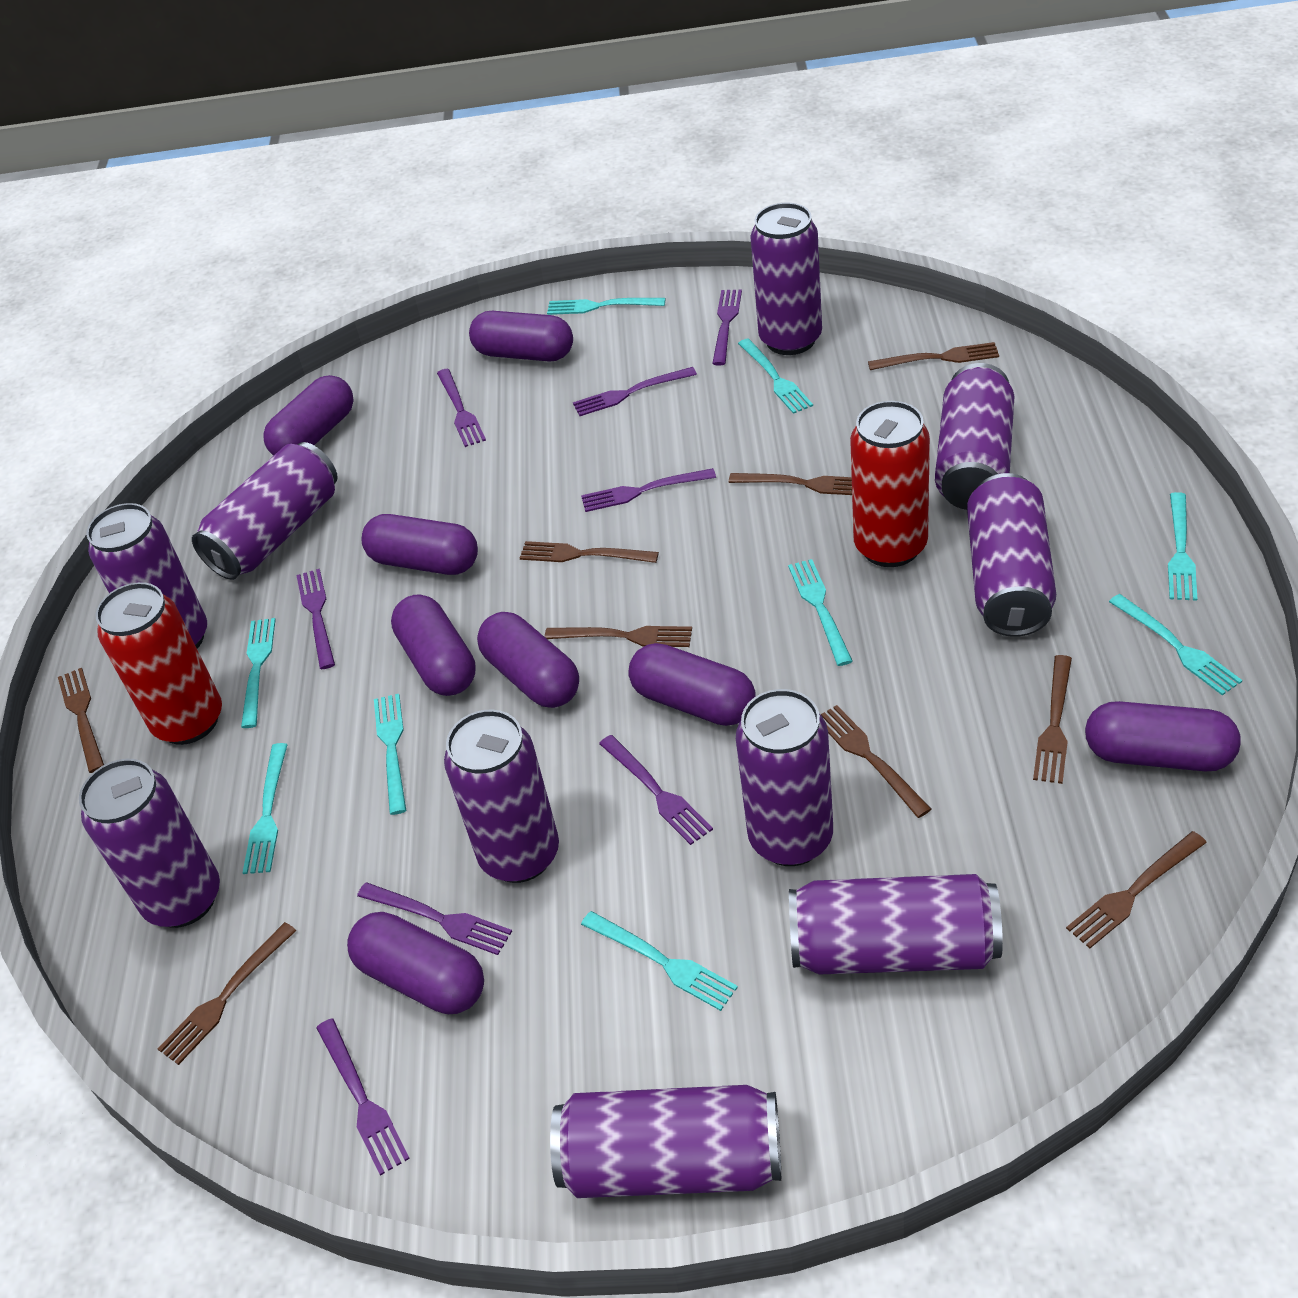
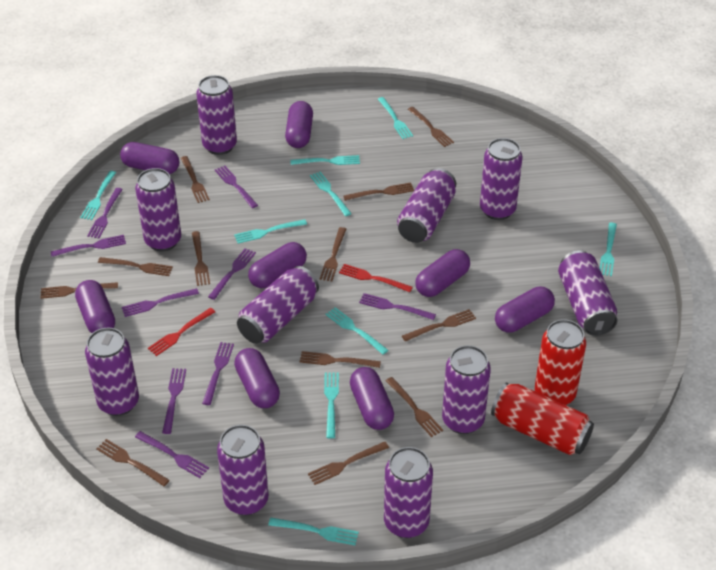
brown fork: 9 -> 12
purple fork: 8 -> 9
red fork: 0 -> 2

